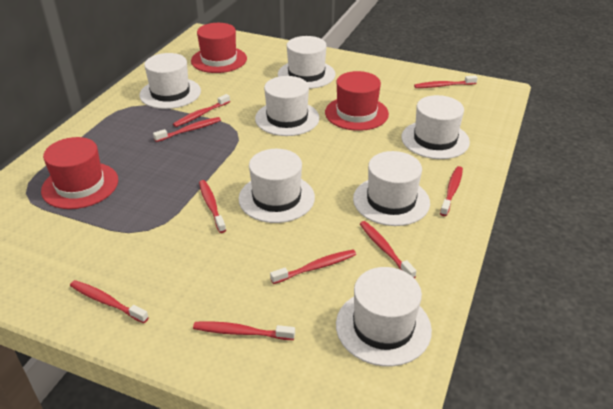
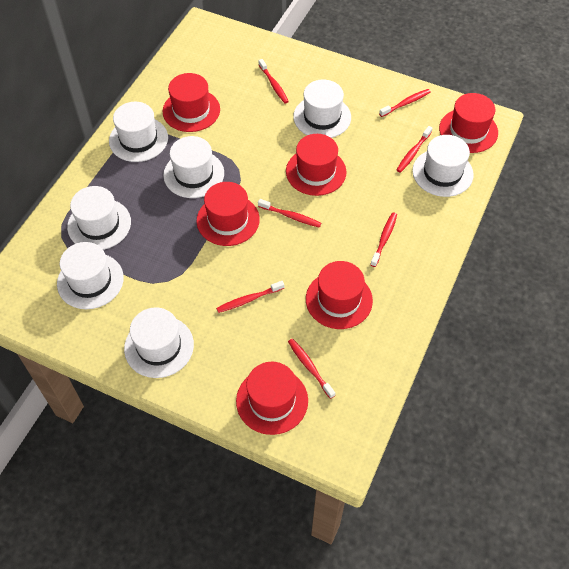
red hat: 3 -> 6
red toothbrush: 9 -> 7

